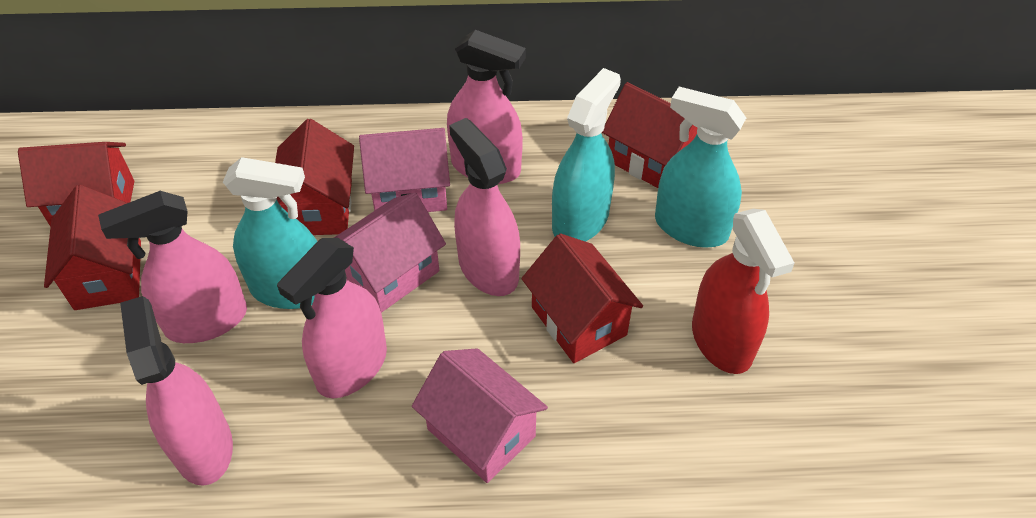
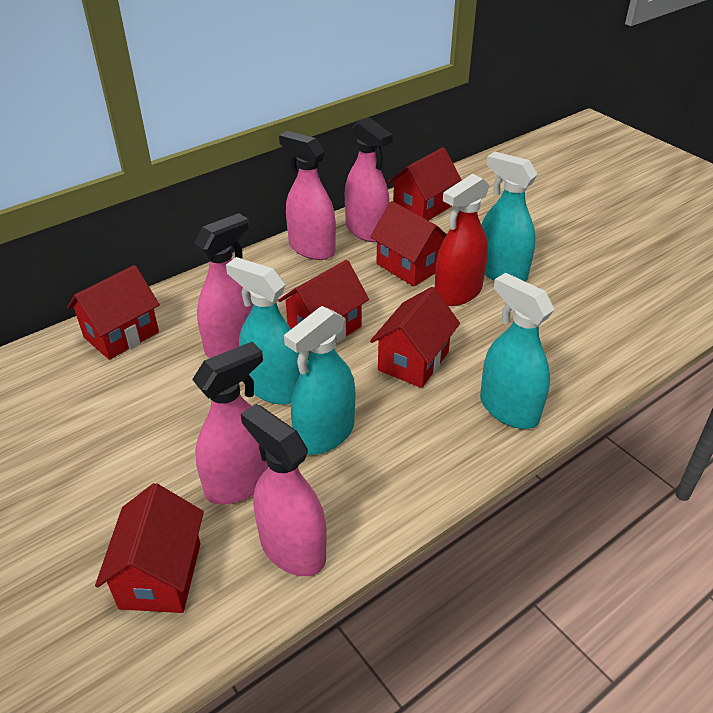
pink house: 3 -> 0
red house: 5 -> 6
turquoise spray bottle: 3 -> 4

